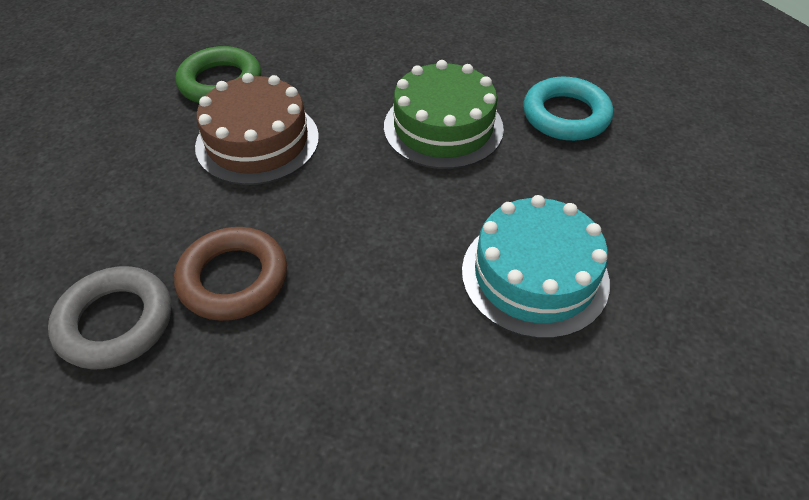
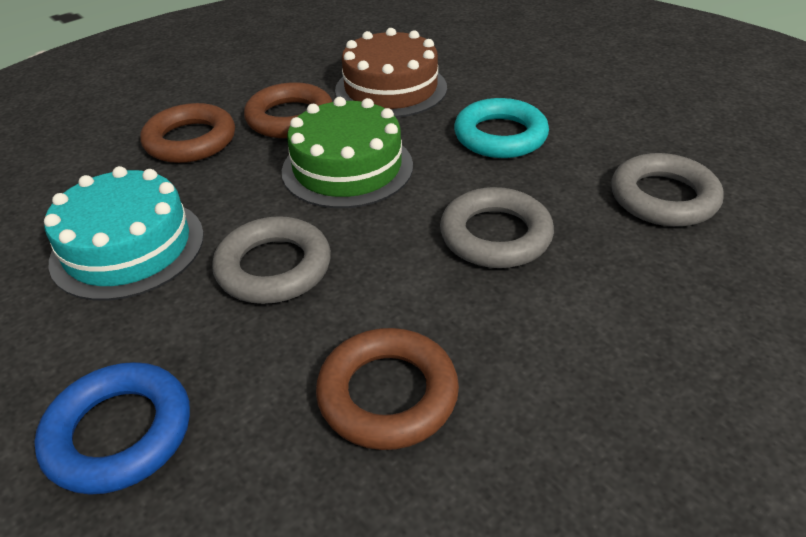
blue ring: 0 -> 1
brown ring: 1 -> 3
green ring: 1 -> 0
grey ring: 1 -> 3

